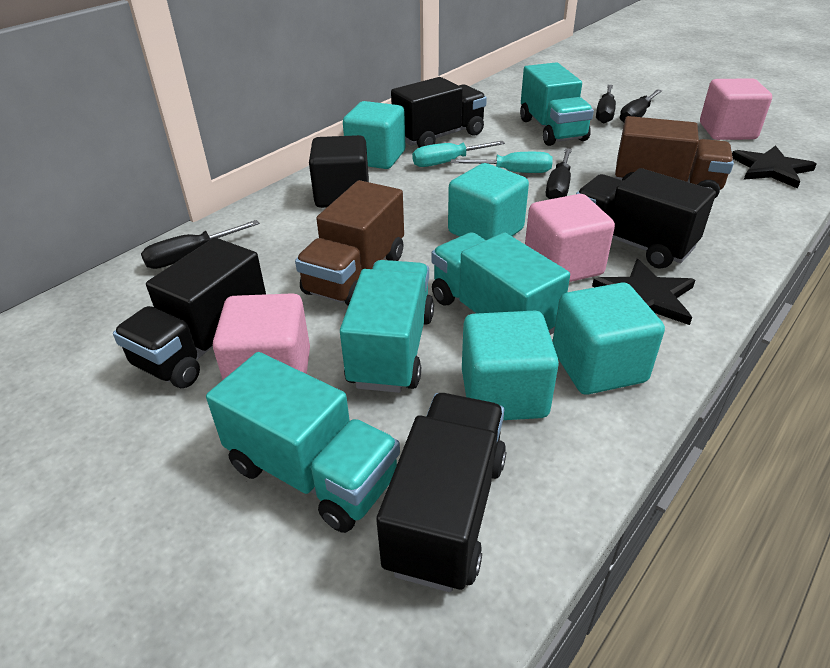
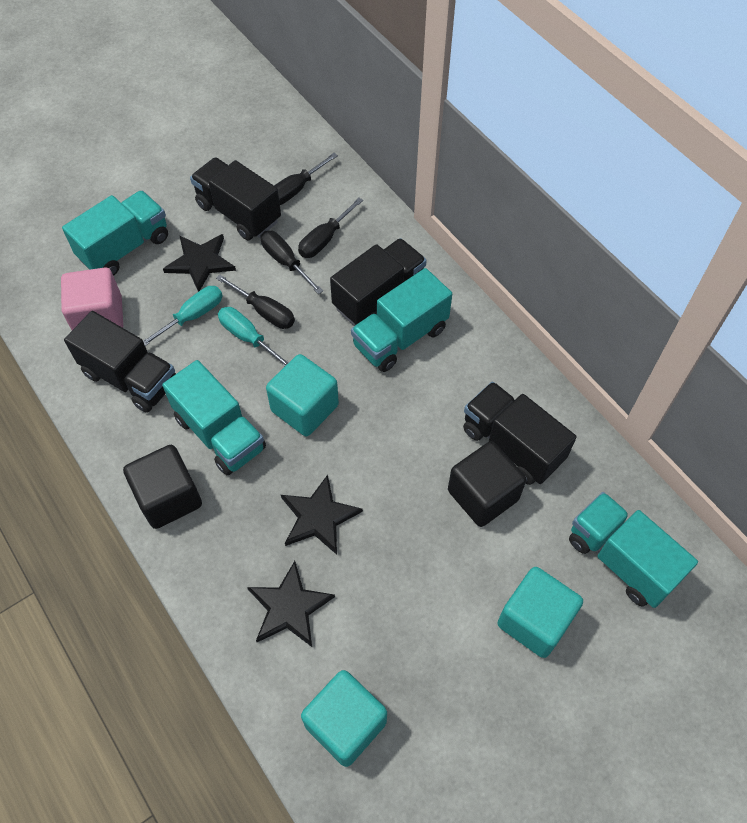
black cube: 1 -> 2
black star: 2 -> 3
brown truck: 2 -> 0
pink cube: 3 -> 1
turquoise cube: 4 -> 3

